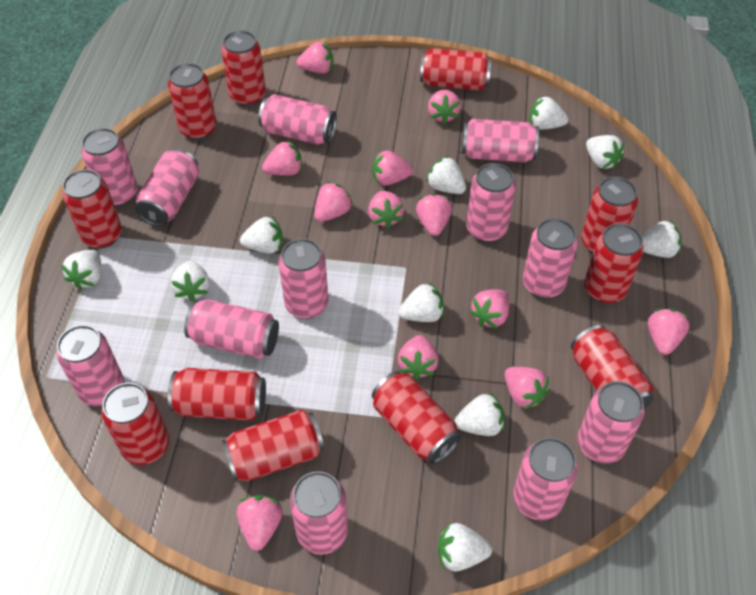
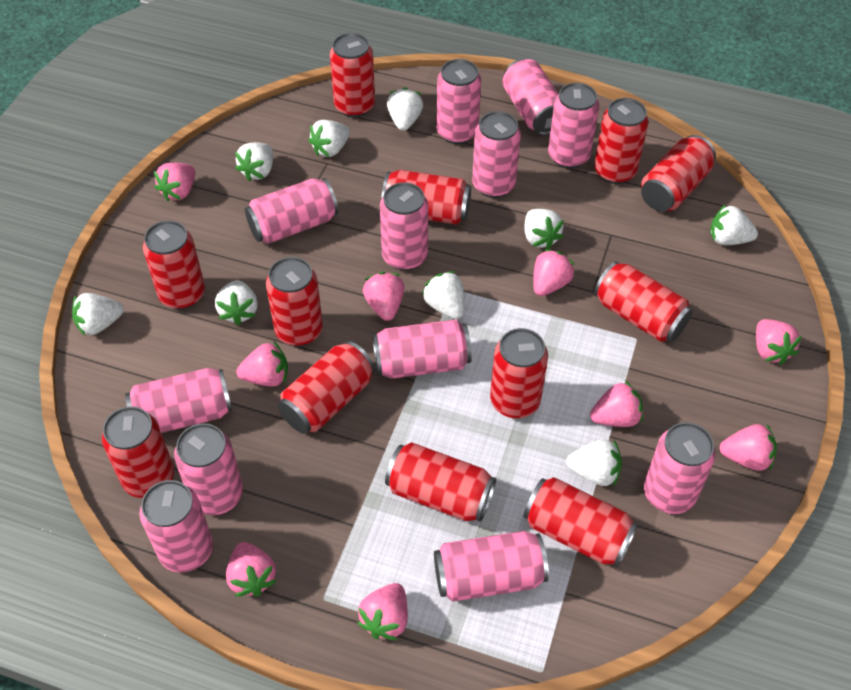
pink strawberry: 12 -> 9
red can: 11 -> 12
white strawberry: 10 -> 9

